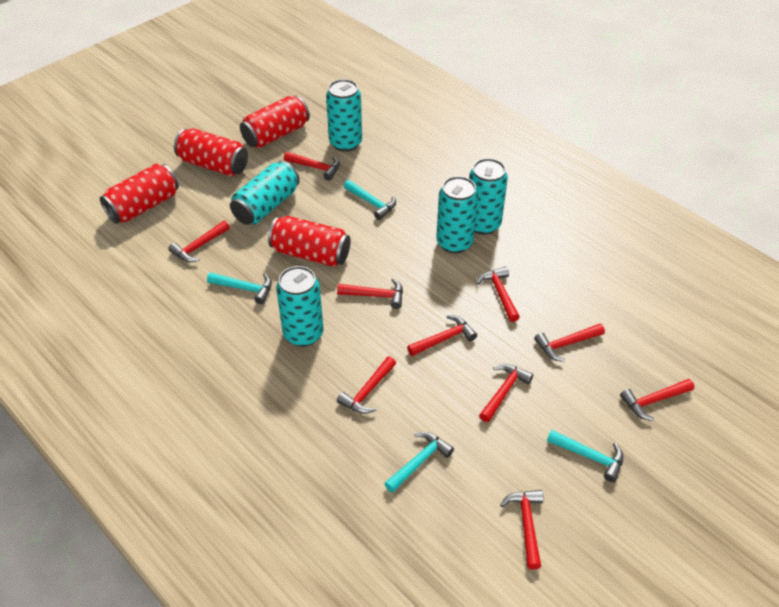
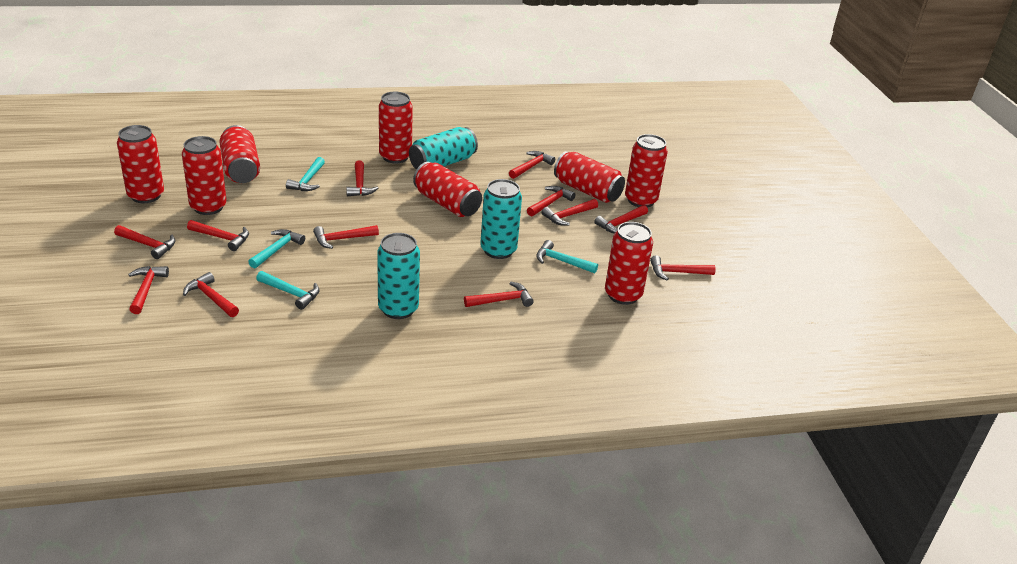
red can: 4 -> 8
red hammer: 10 -> 12
turquoise can: 5 -> 3

